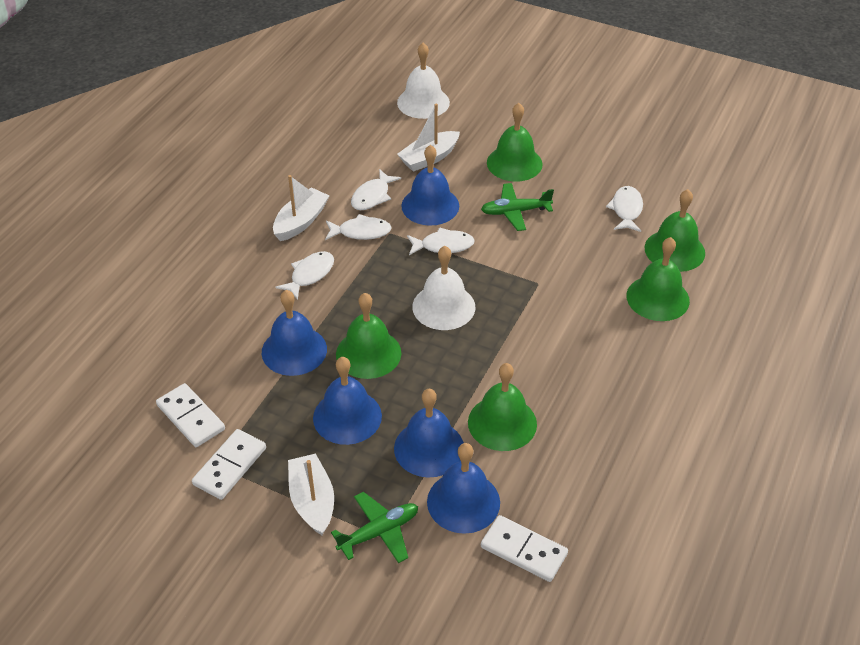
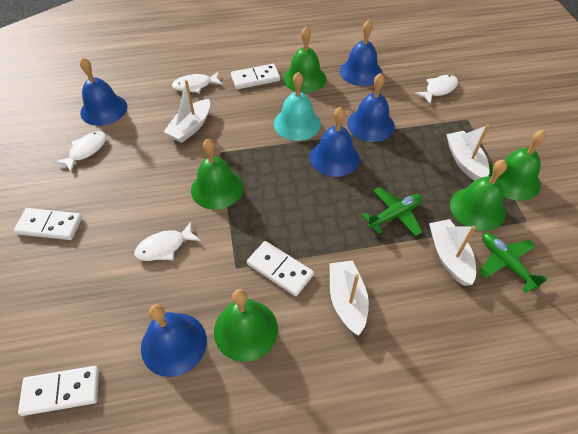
turquoise bell: 0 -> 1
white bell: 2 -> 0
white boat: 3 -> 4
white domino: 3 -> 4
white fish: 5 -> 4

